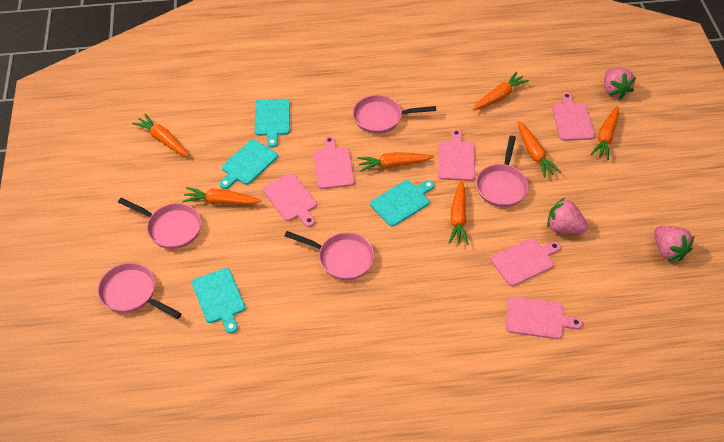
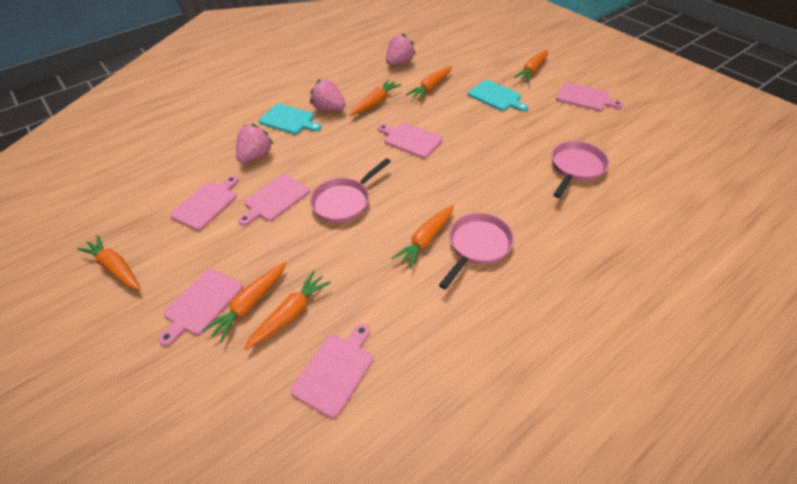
pink pan: 5 -> 3
turquoise cutting board: 4 -> 2

